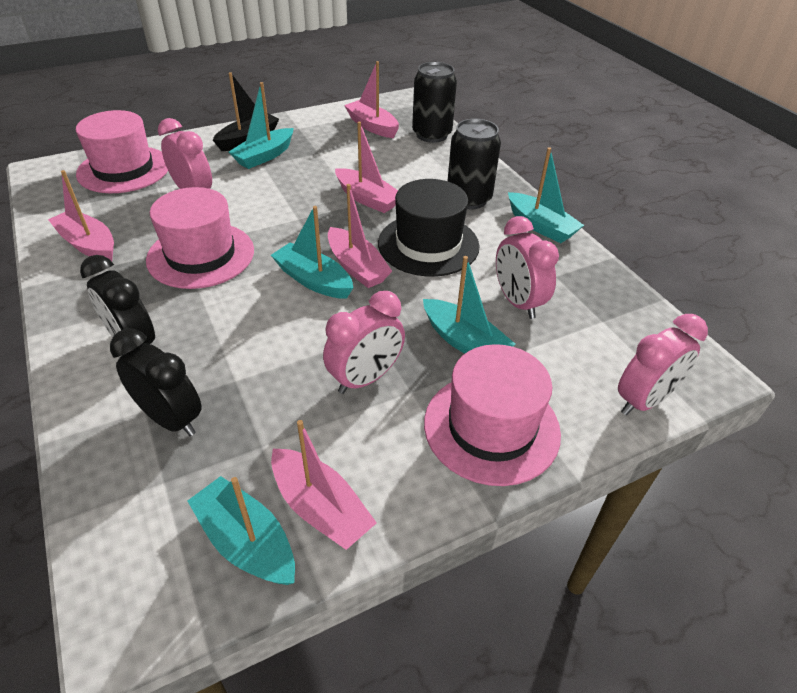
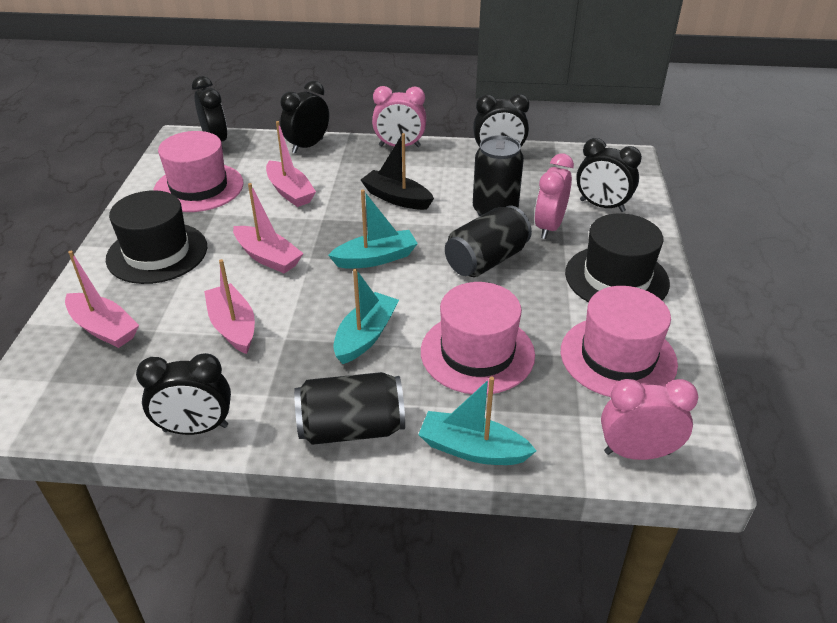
black can: 2 -> 3
black clock: 2 -> 5
black hat: 1 -> 2
pink boat: 5 -> 4
pink clock: 4 -> 3
turquoise boat: 5 -> 3

